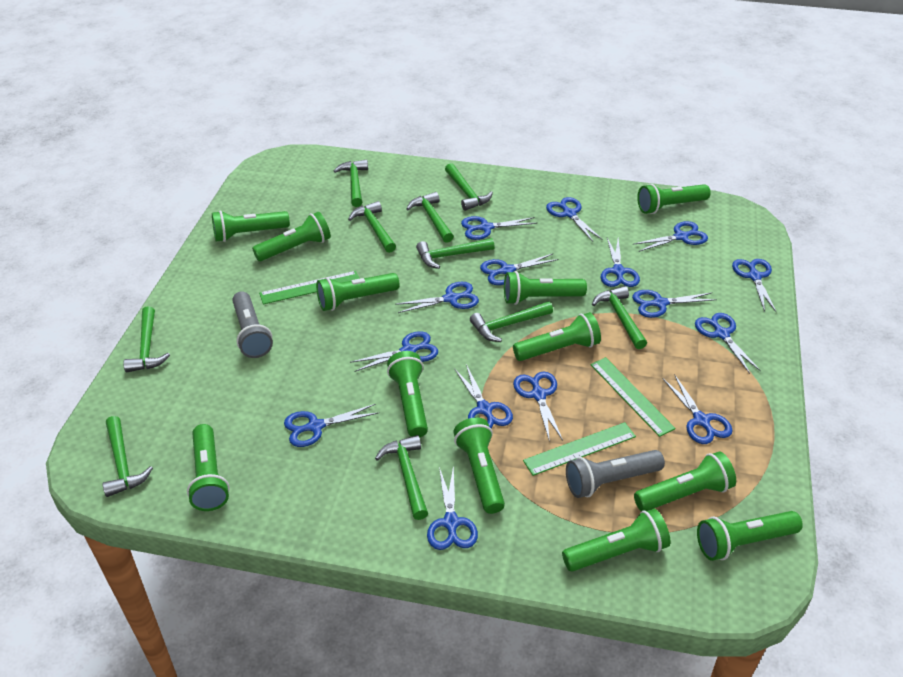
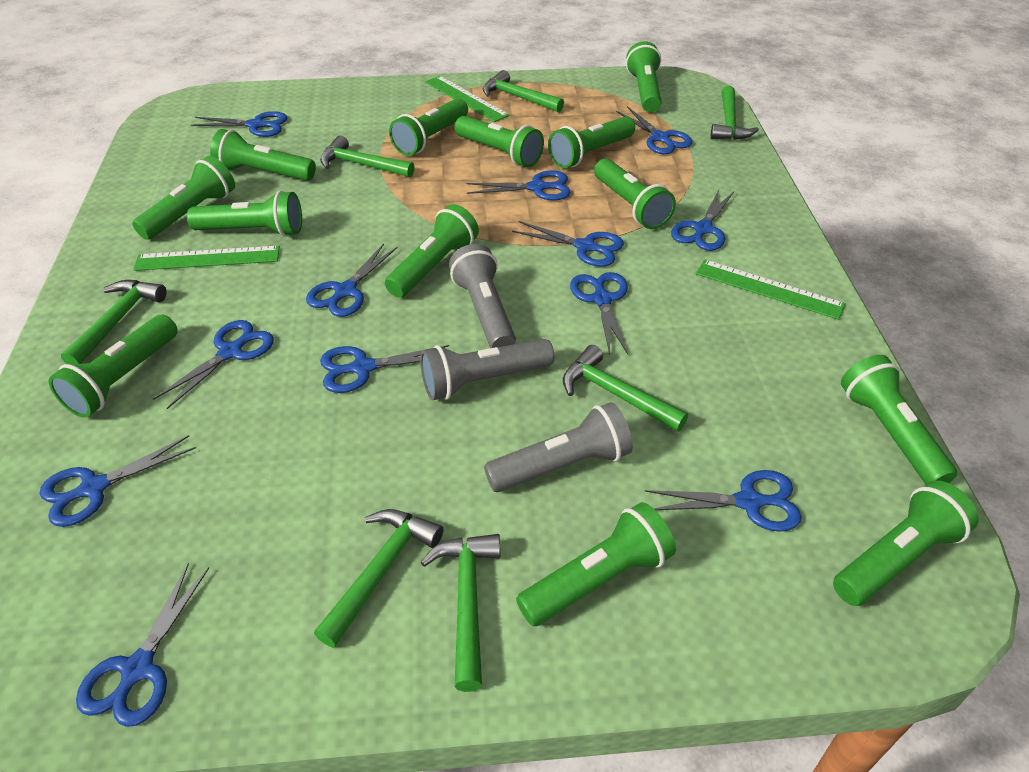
blue scissors: 15 -> 12
green flashlight: 12 -> 13
green hammer: 10 -> 7
grey flashlight: 2 -> 3

